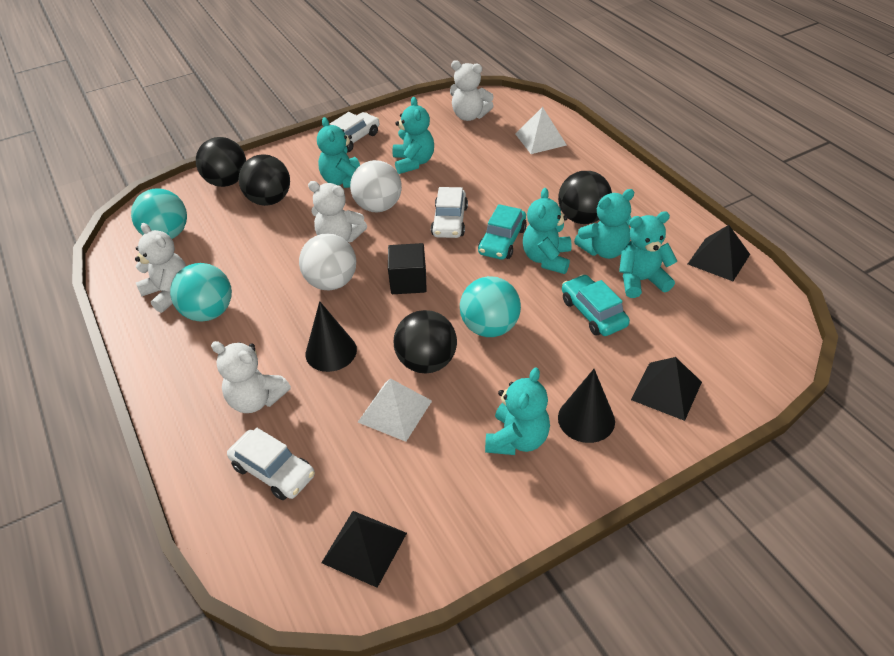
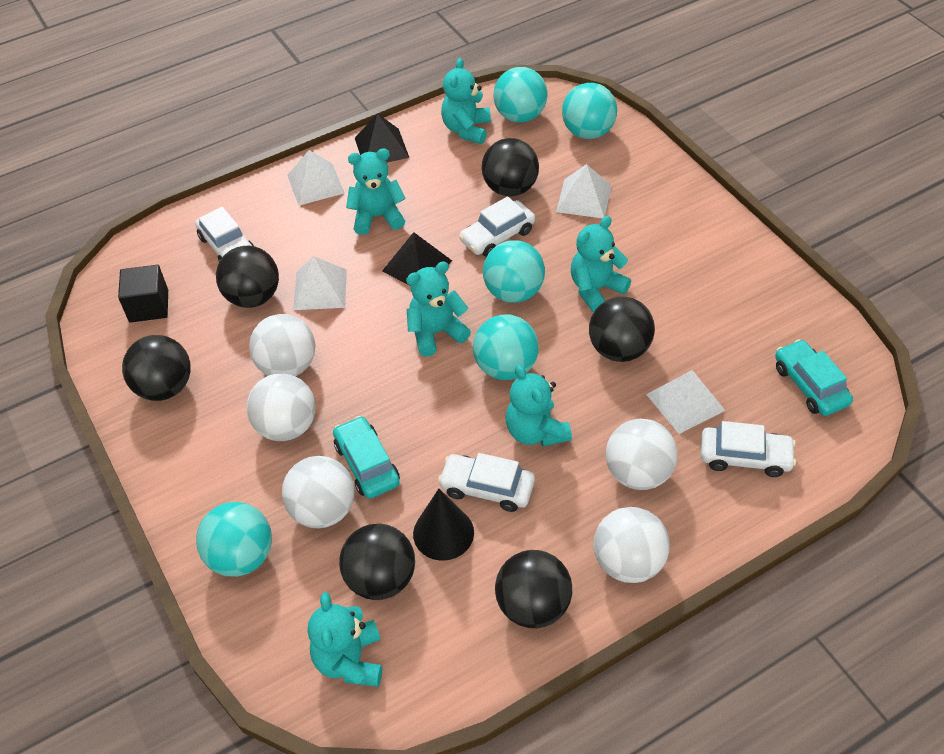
black ball: 4 -> 6
black cone: 2 -> 1
black pyramid: 3 -> 2
turquoise ball: 3 -> 5
white ball: 2 -> 5
white car: 3 -> 4
white pyramid: 2 -> 4
white teddy bear: 4 -> 0

